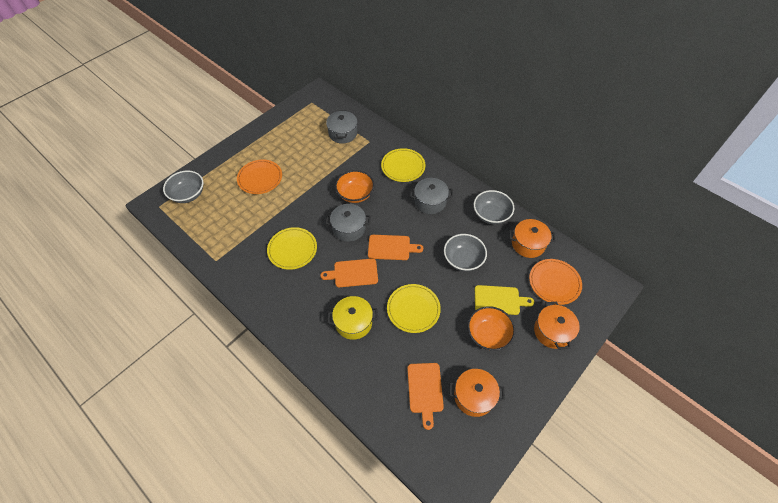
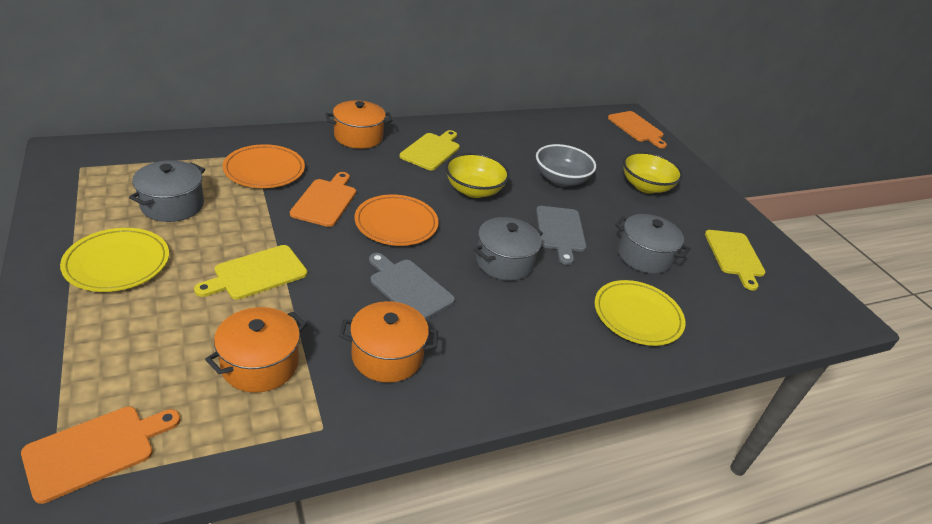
grey bowl: 3 -> 1
grey cutting board: 0 -> 2
orange bowl: 2 -> 0
yellow bowl: 0 -> 2
yellow cutting board: 1 -> 3
yellow plate: 3 -> 2
yellow pot: 1 -> 0

